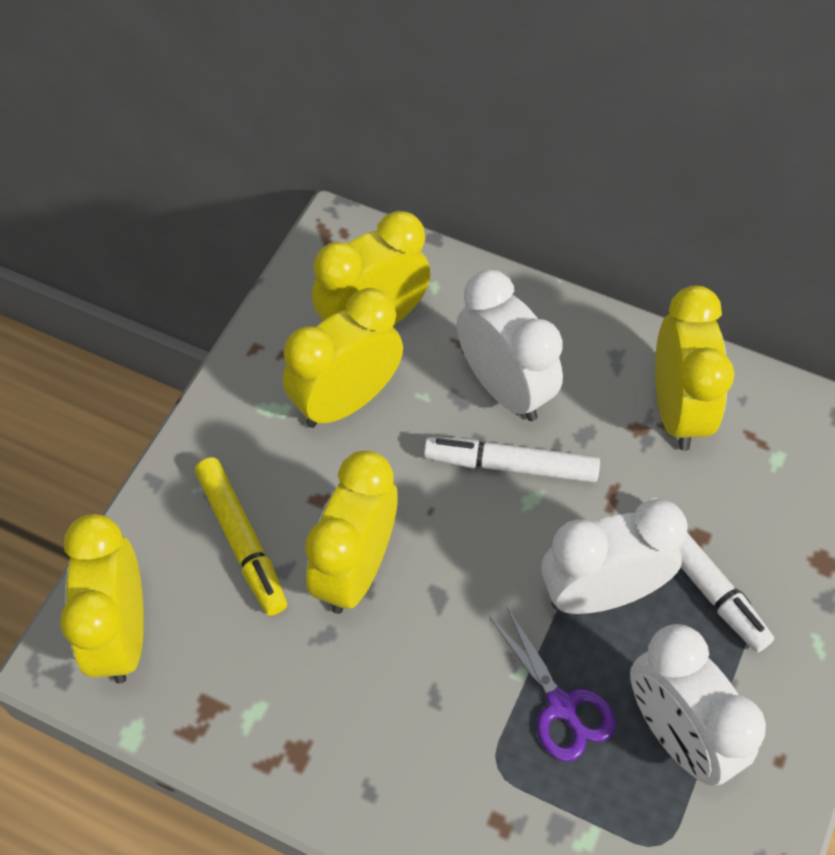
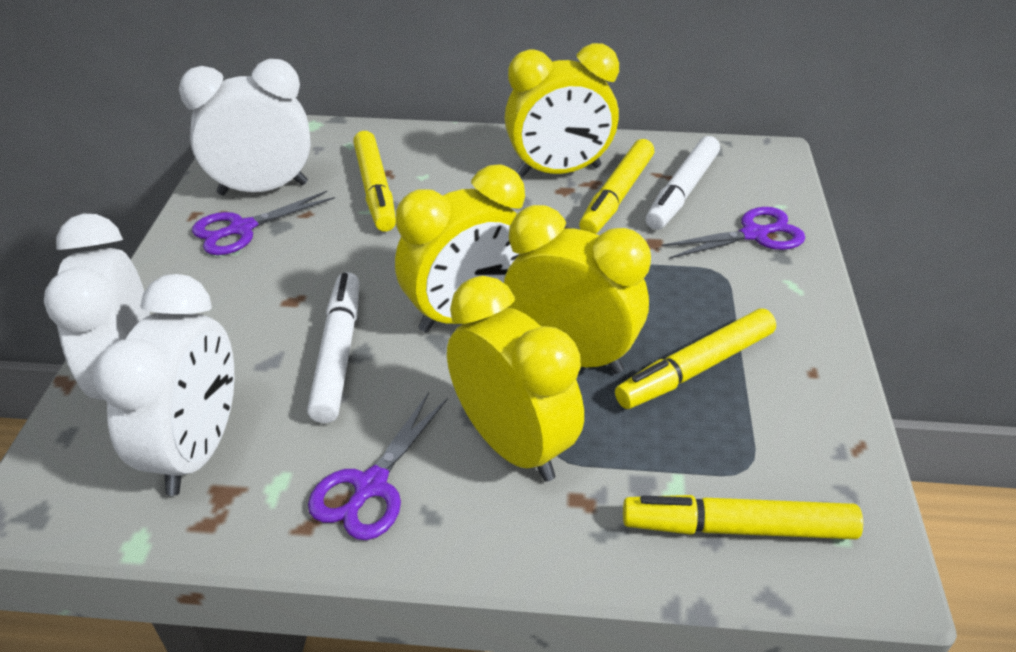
purple scissors: 1 -> 3
yellow clock: 5 -> 4
yellow marker: 1 -> 4

